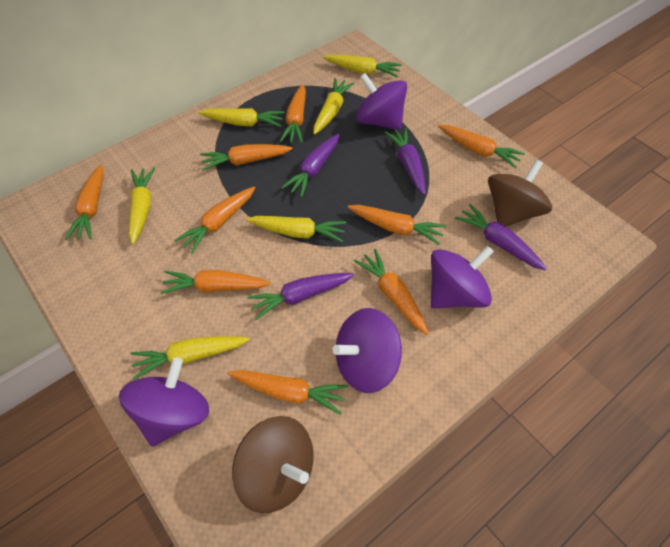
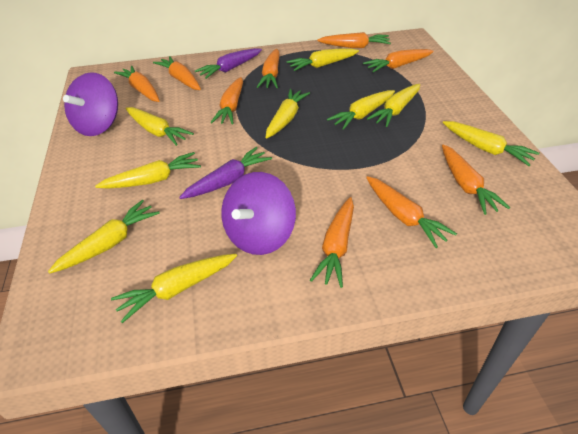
brown spinning top: 2 -> 0
purple carrot: 4 -> 2
purple spinning top: 4 -> 2
yellow carrot: 6 -> 9

